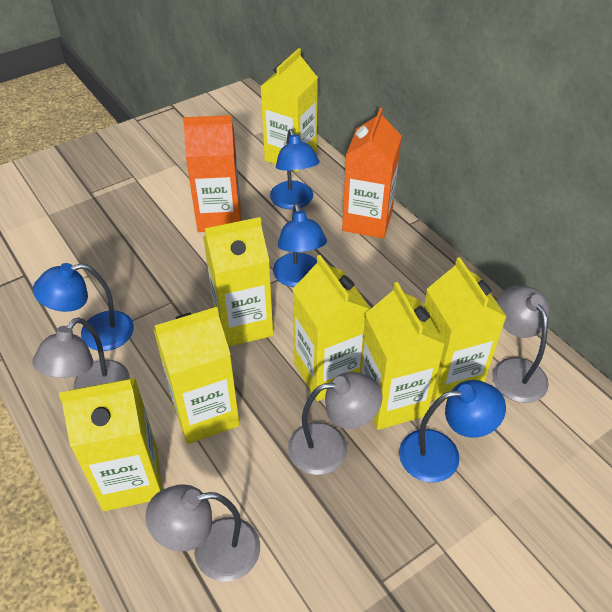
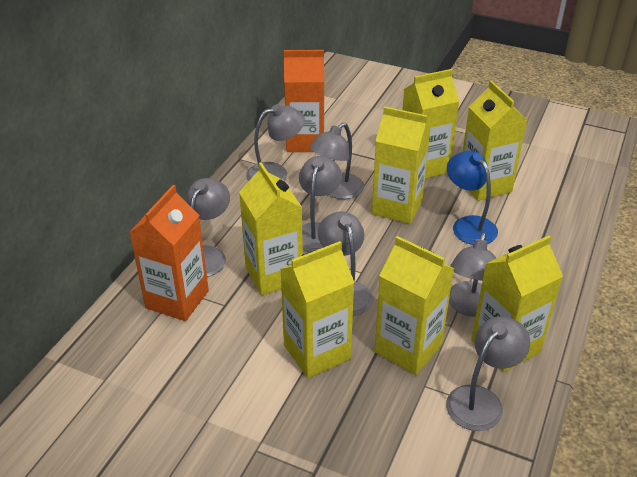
blue lamp: 4 -> 1
grey lamp: 4 -> 7

